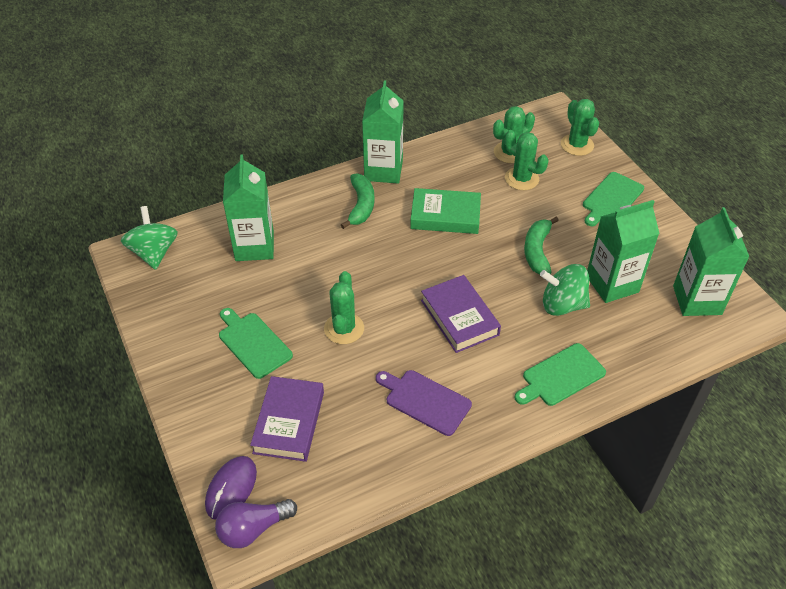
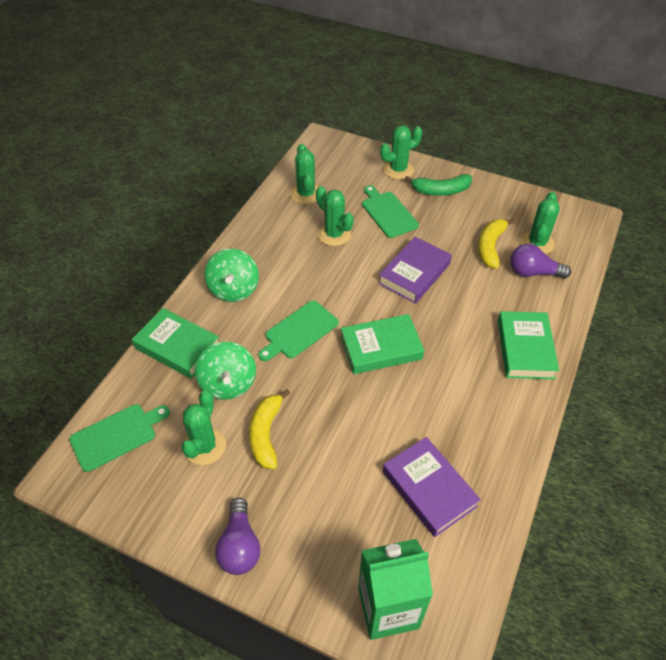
green banana: 2 -> 1
green book: 1 -> 3
green cactus: 4 -> 5
green carton: 4 -> 1
purple cutting board: 1 -> 0
purple light bulb: 1 -> 2
purple mouse: 1 -> 0
yellow banana: 0 -> 2

